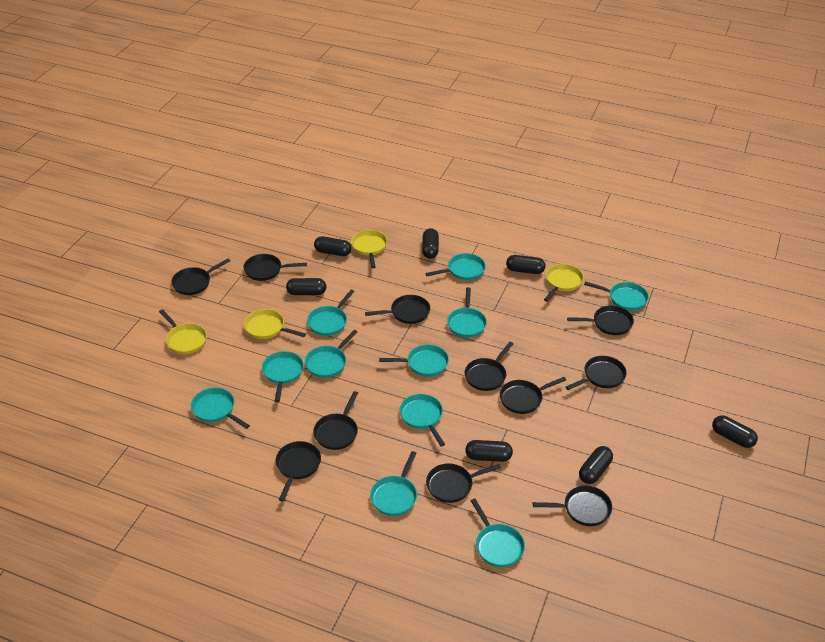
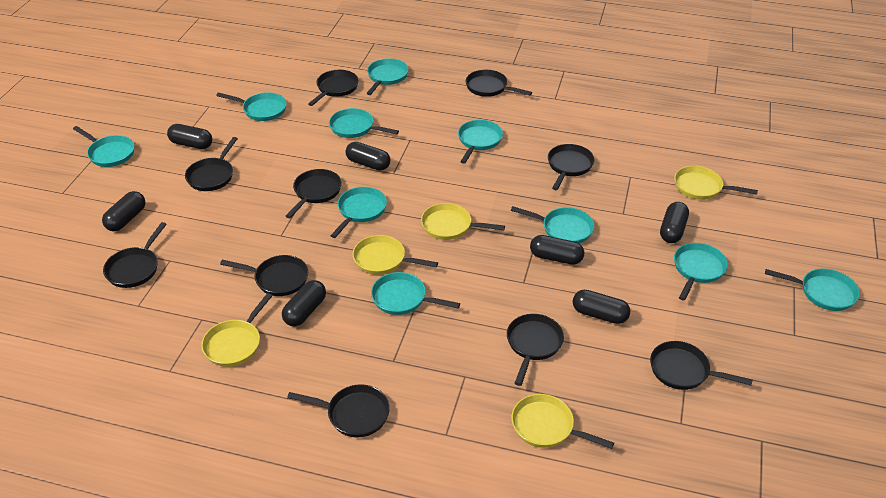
black pan: 11 -> 10
turquoise pan: 11 -> 10
yellow pan: 4 -> 5

